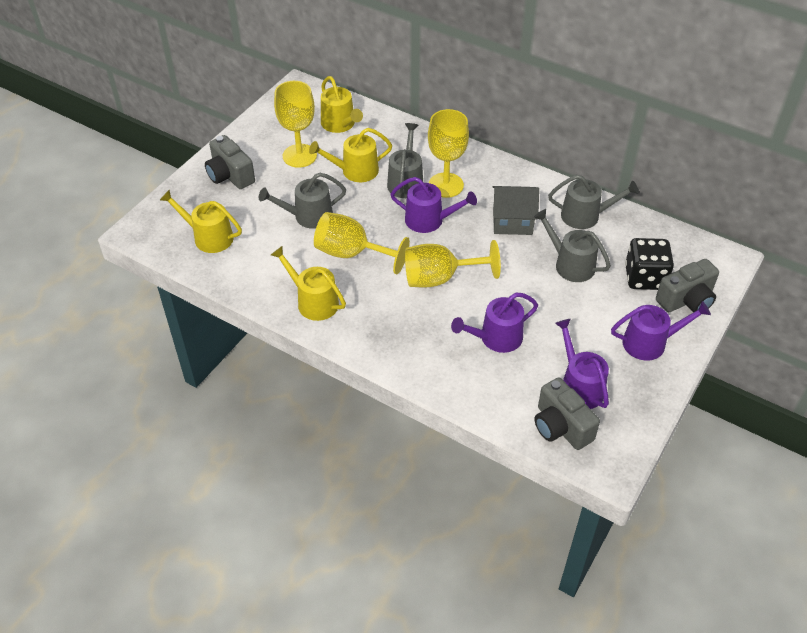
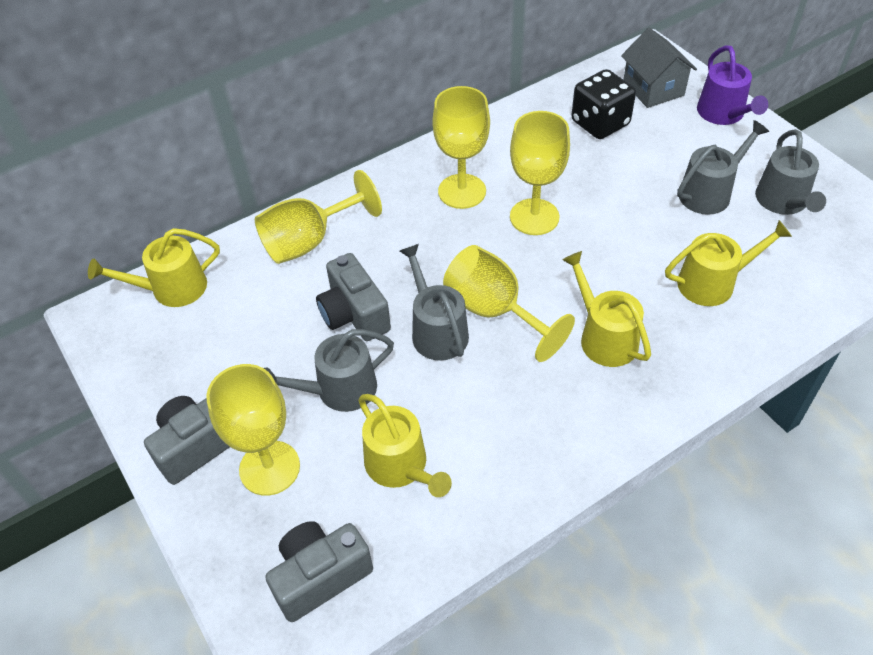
purple watering can: 4 -> 1
yellow goblet: 4 -> 5

